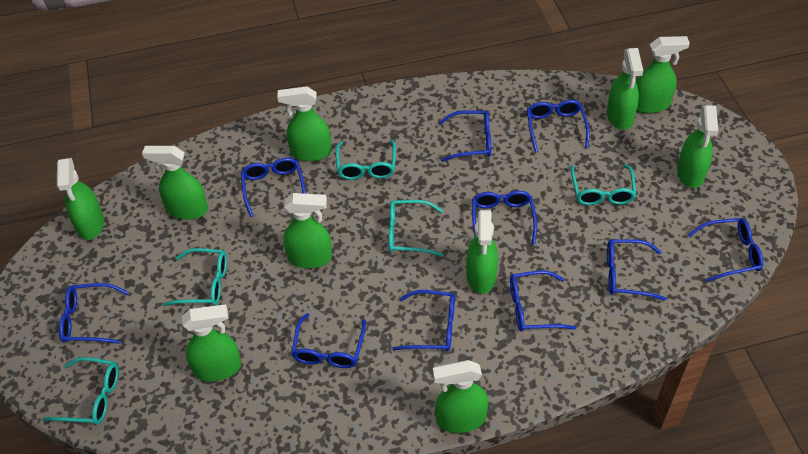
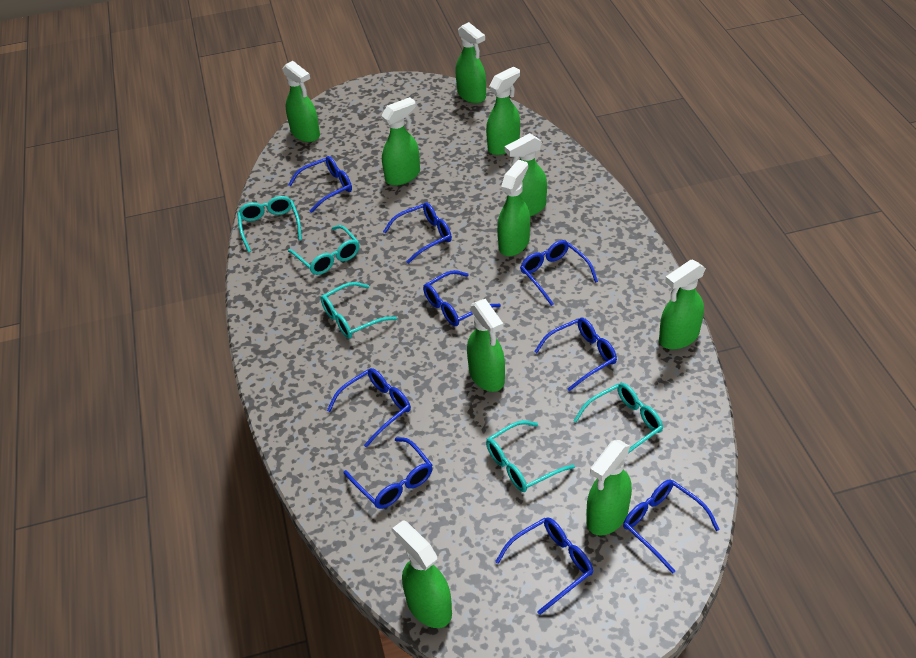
blue glasses: 10 -> 9

